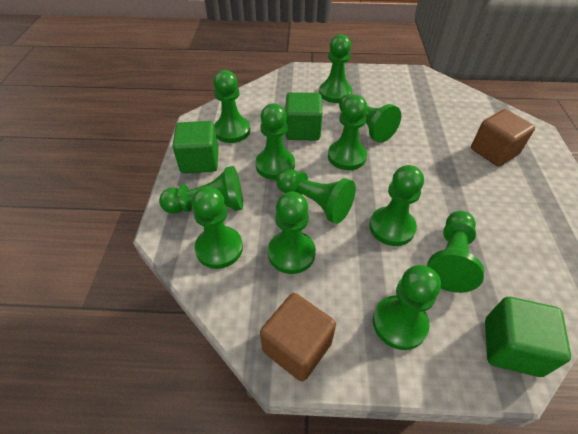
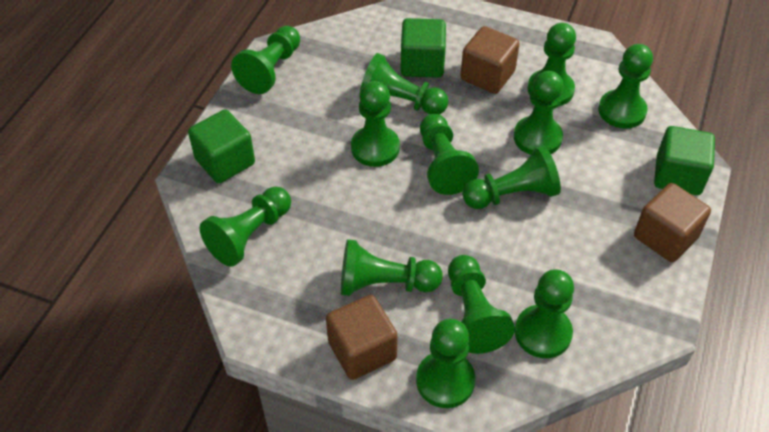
brown cube: 2 -> 3
green pawn: 12 -> 13

